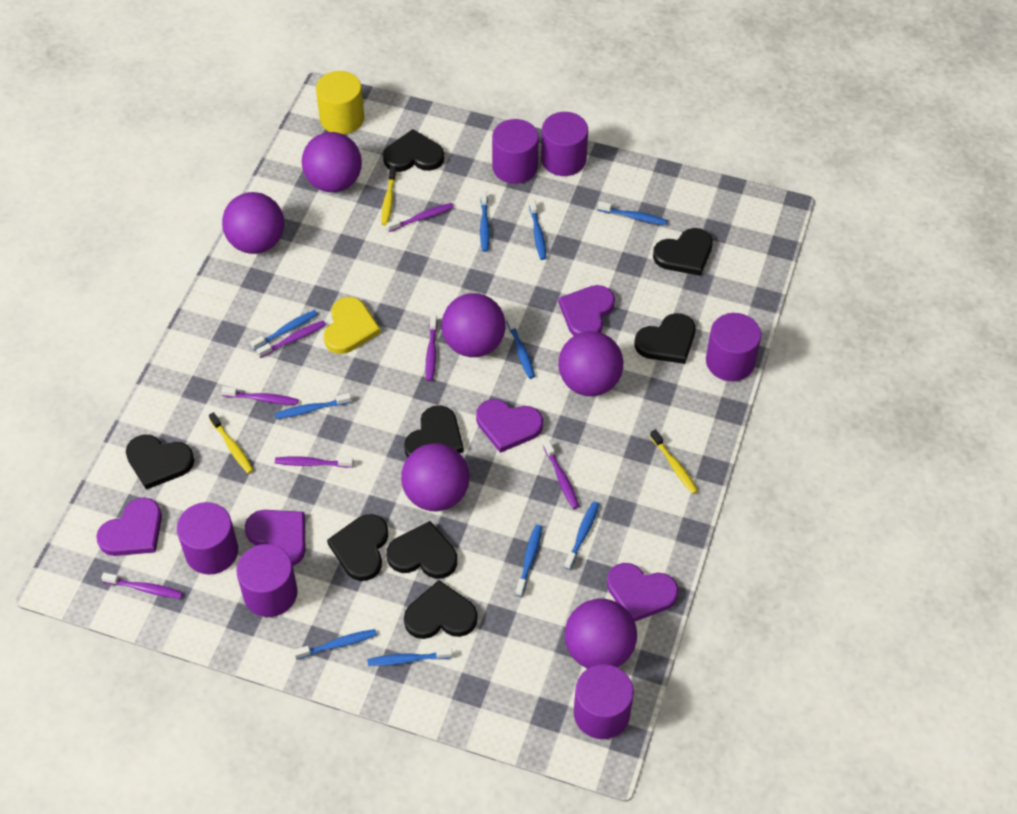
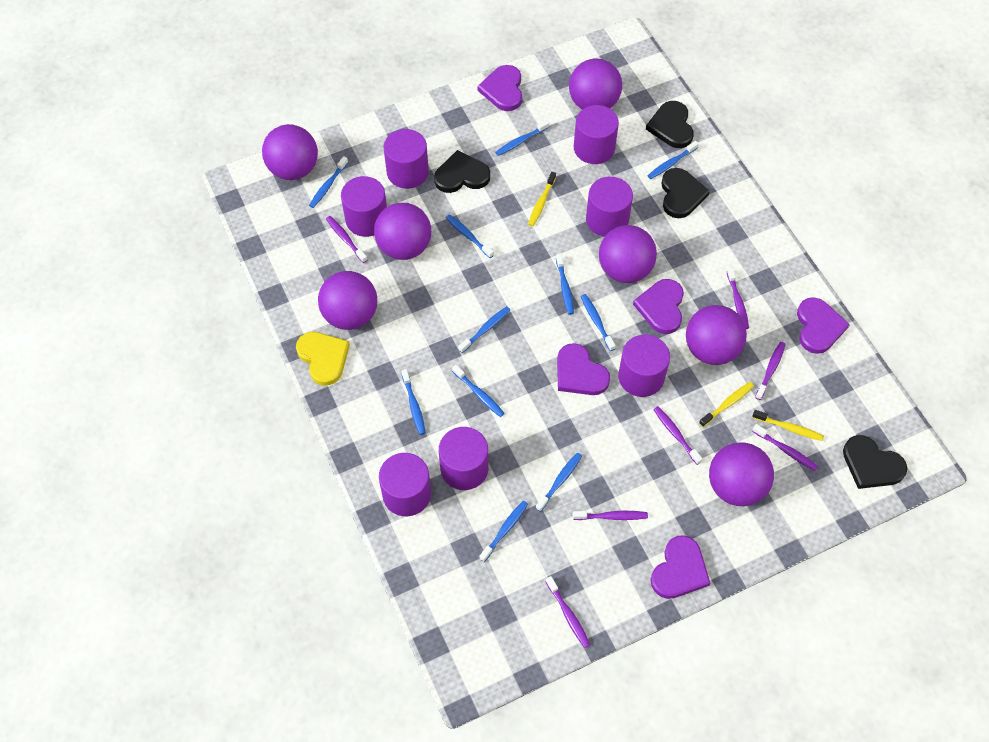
black heart: 8 -> 4
blue toothbrush: 10 -> 11
purple ball: 6 -> 7
purple cylinder: 6 -> 7
yellow cylinder: 1 -> 0

